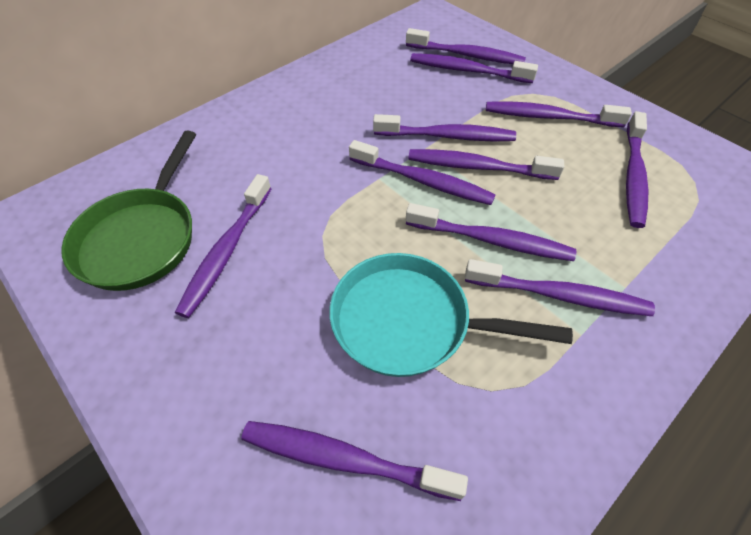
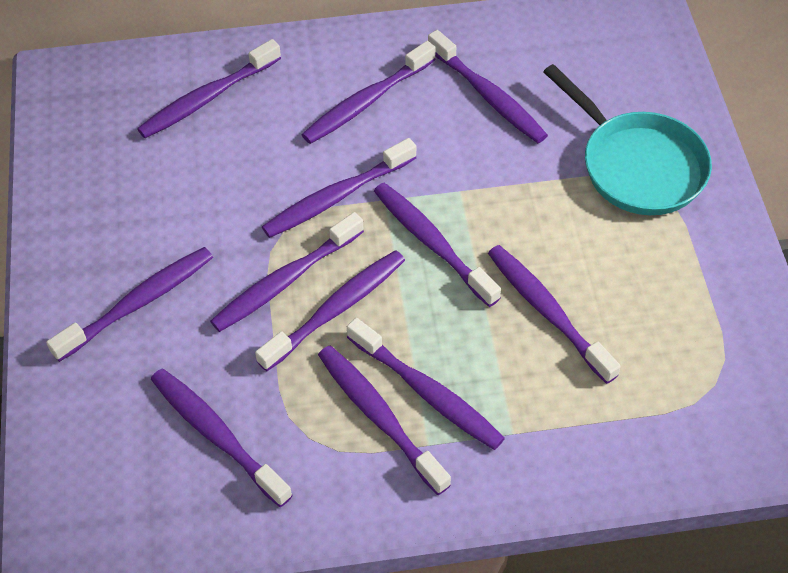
green pan: 1 -> 0
purple toothbrush: 11 -> 12

